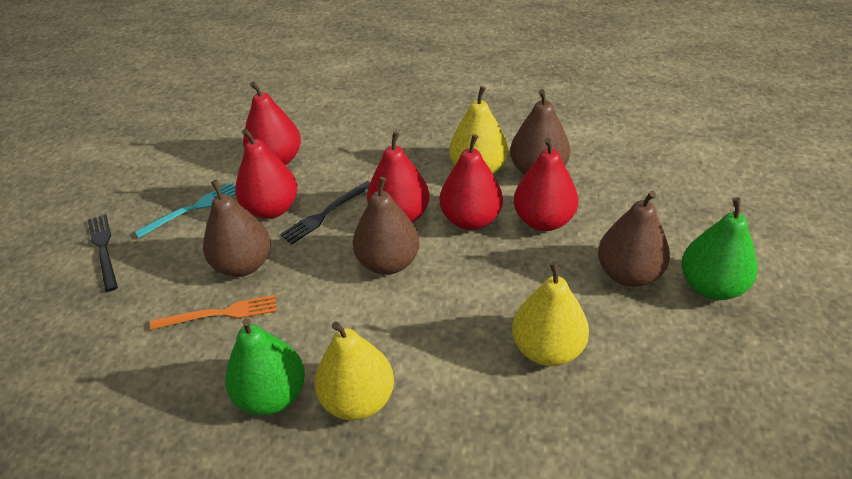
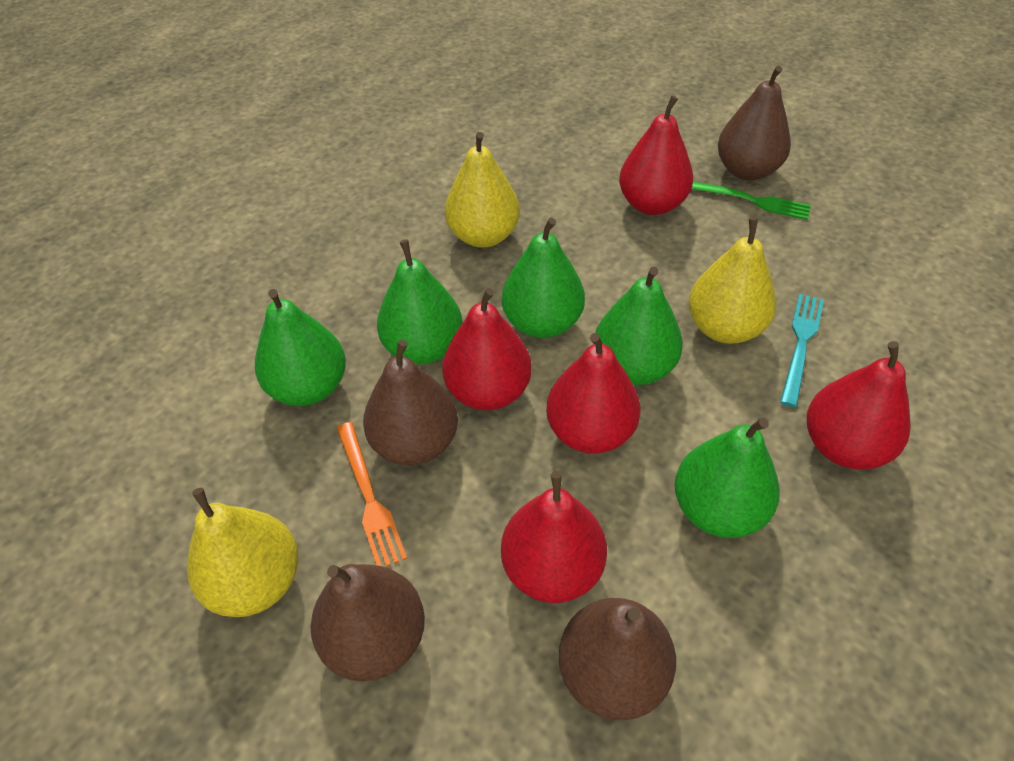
black fork: 2 -> 0
green fork: 0 -> 1
green pear: 2 -> 5

